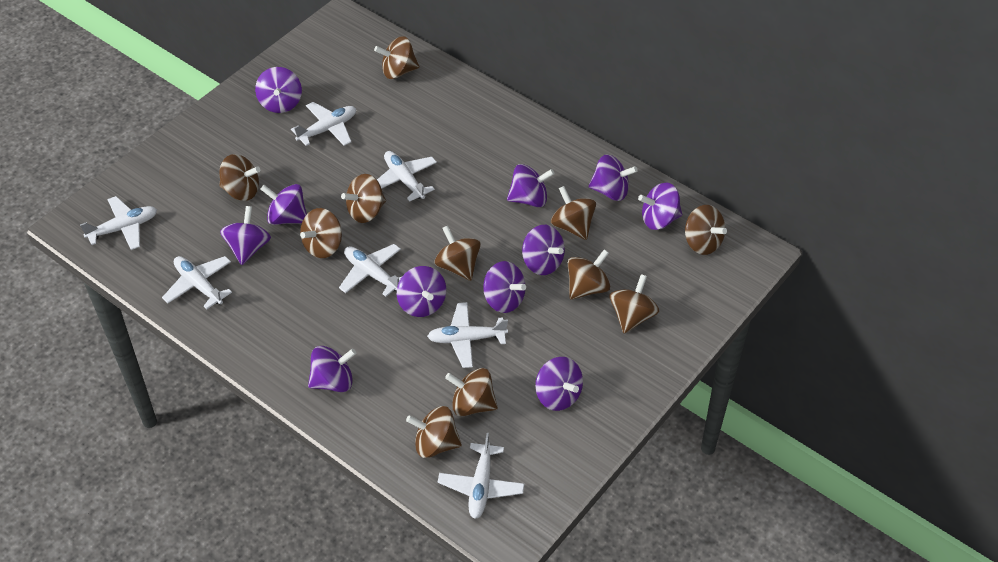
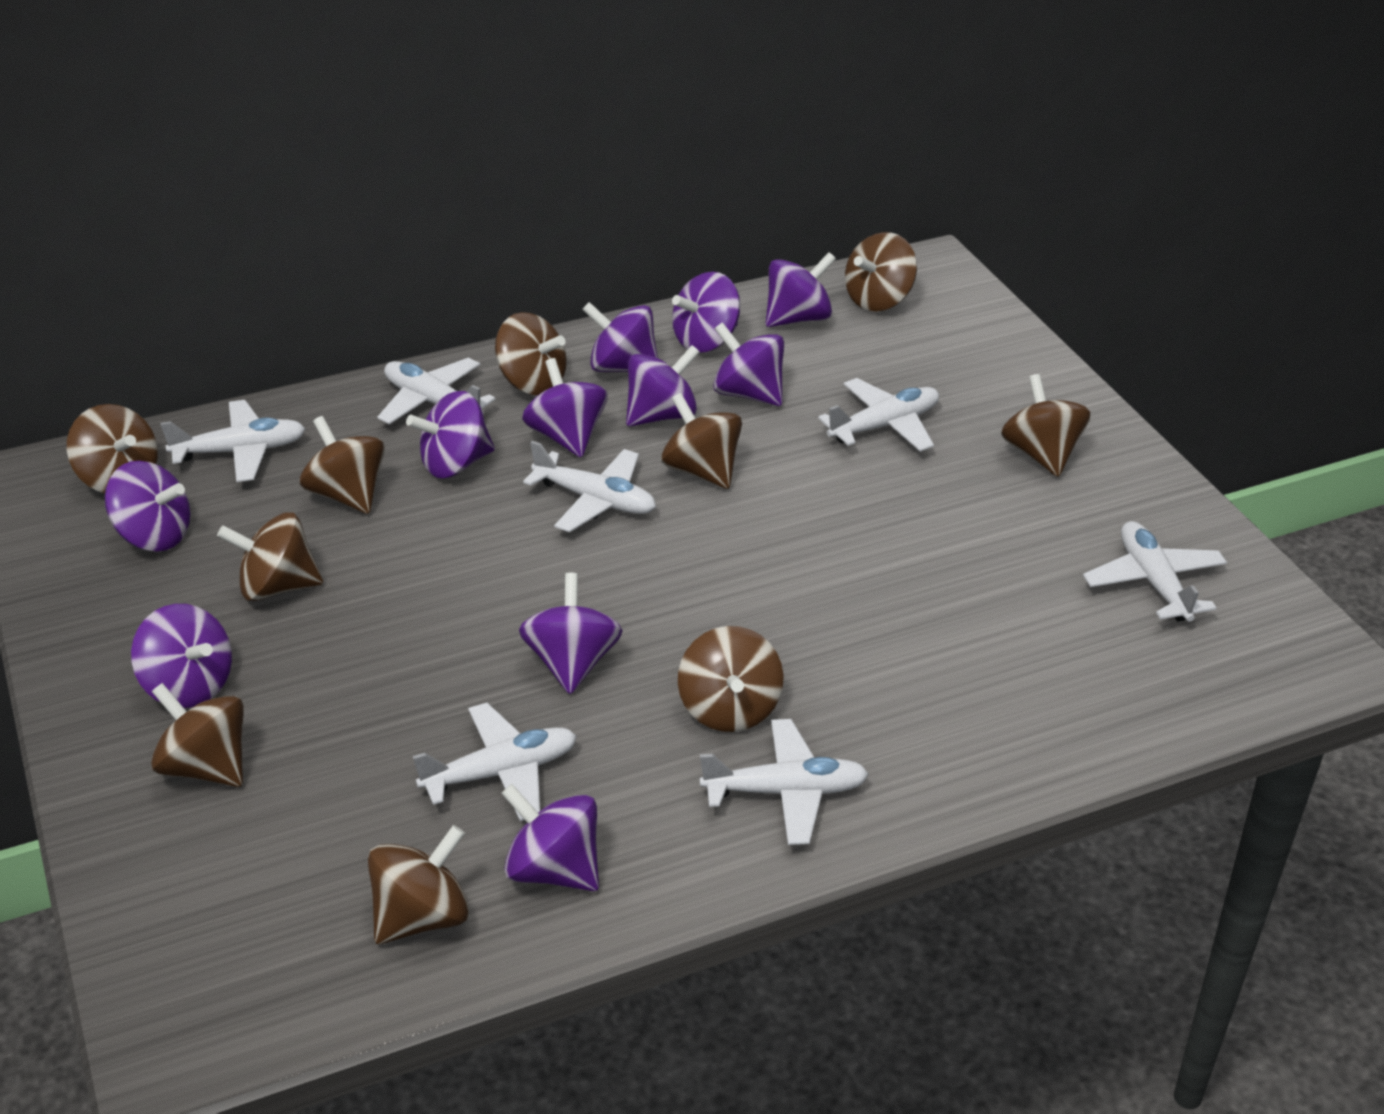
brown spinning top: 11 -> 10

